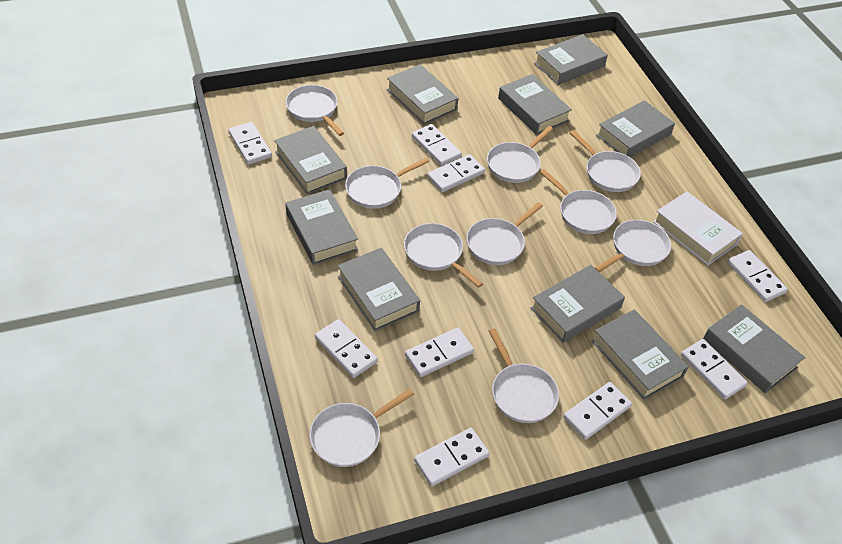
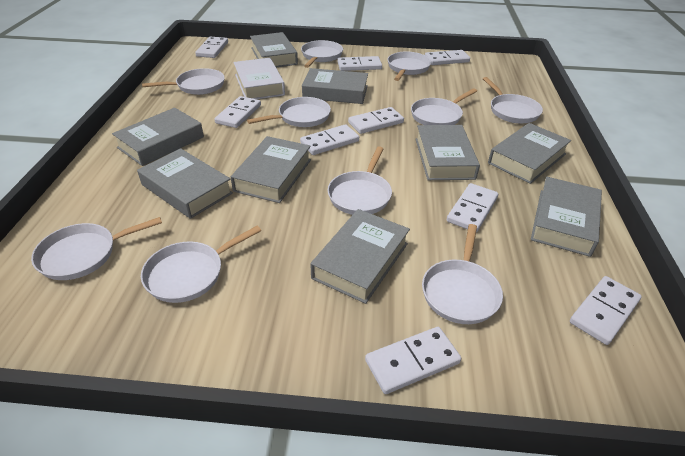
grey book: 10 -> 9

